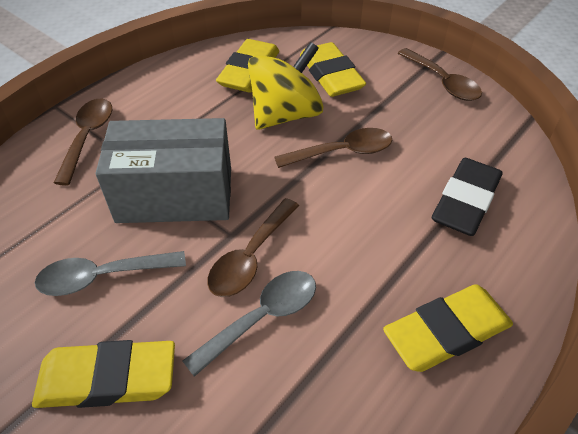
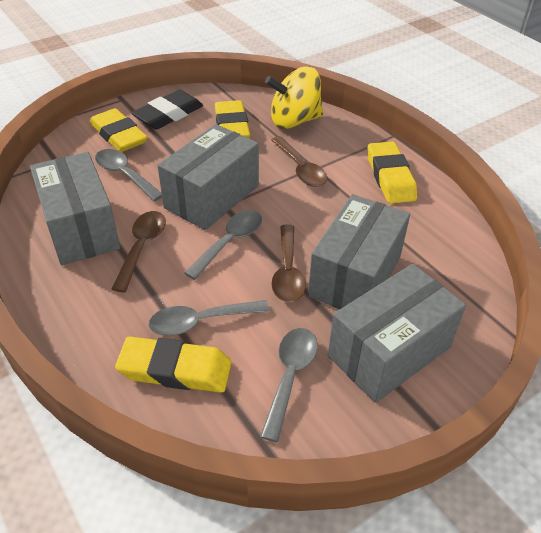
brown spoon: 4 -> 3
grey box: 1 -> 4
grey spoon: 2 -> 4

